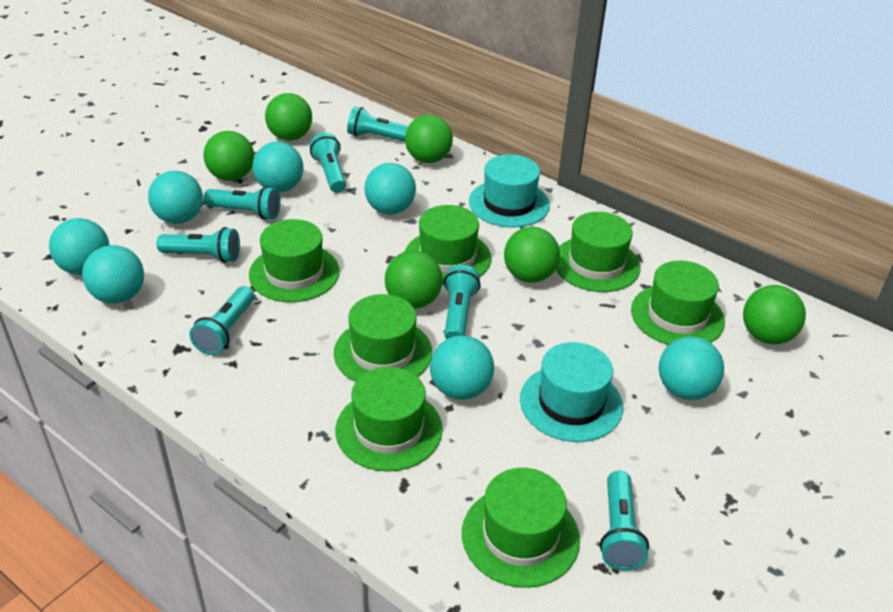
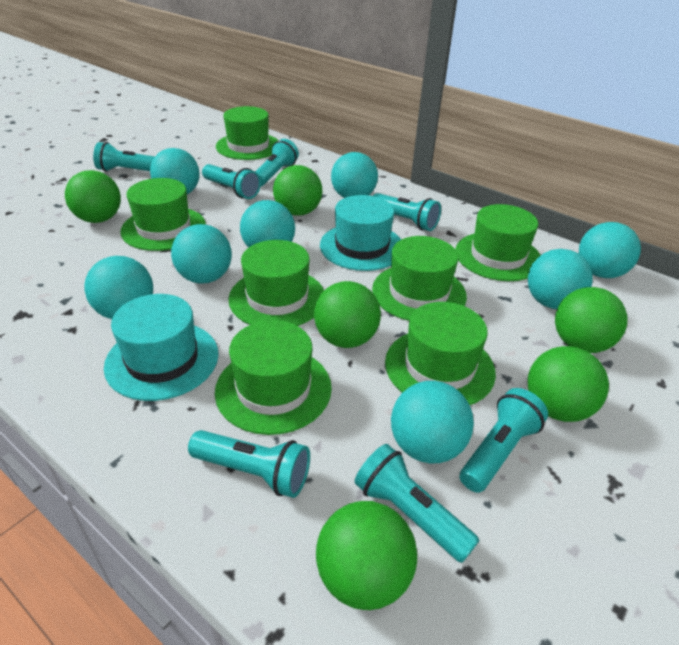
turquoise ball: 7 -> 8

